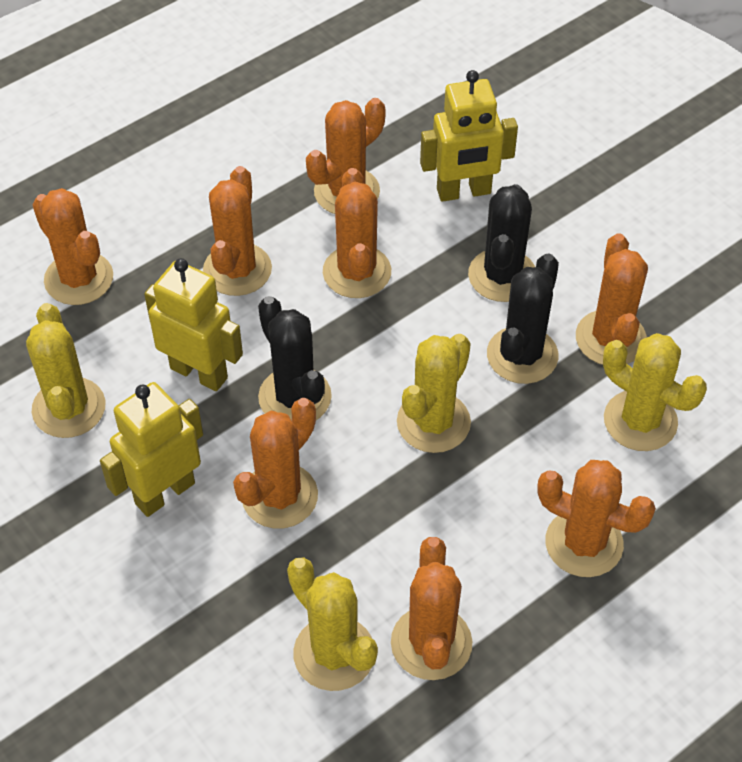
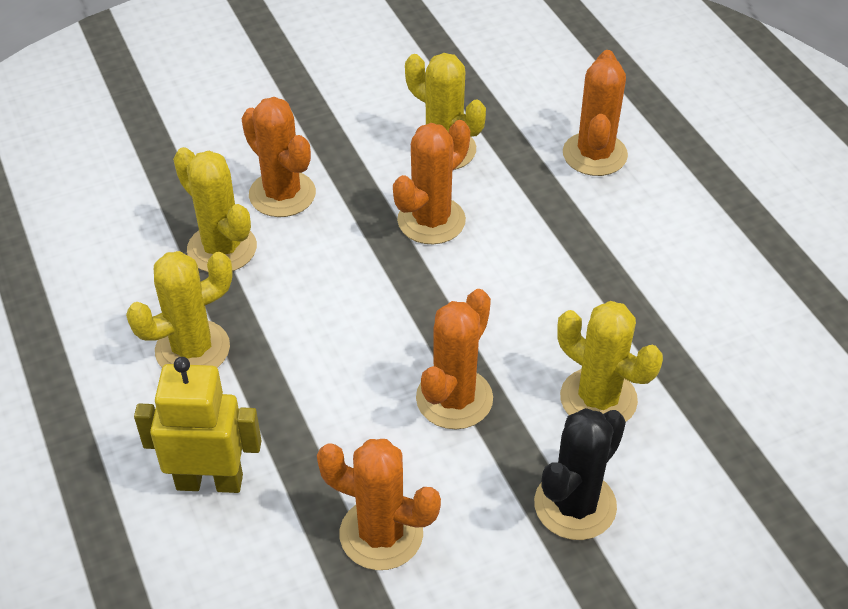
black cactus: 3 -> 1
orange cactus: 8 -> 5
yellow robot: 3 -> 1

